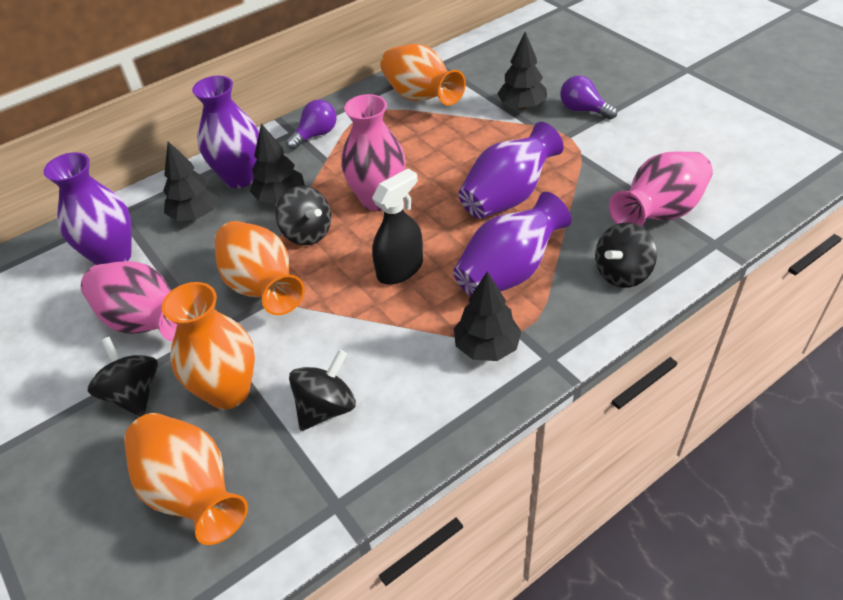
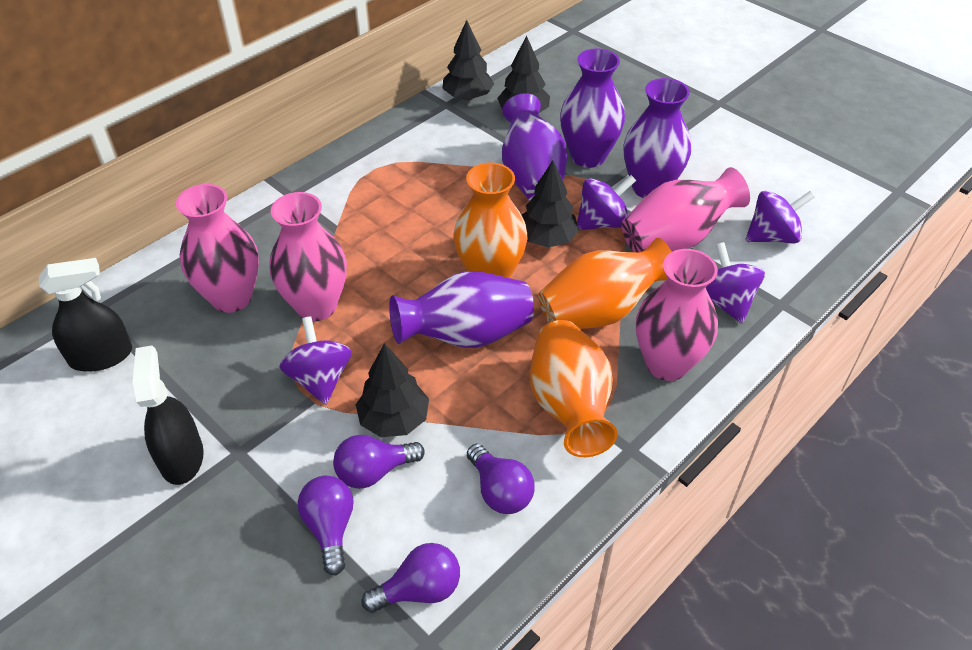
black spinning top: 4 -> 0
black spray bottle: 1 -> 2
orange vase: 4 -> 3
pink vase: 3 -> 4
purple light bulb: 2 -> 4
purple spinning top: 0 -> 4

